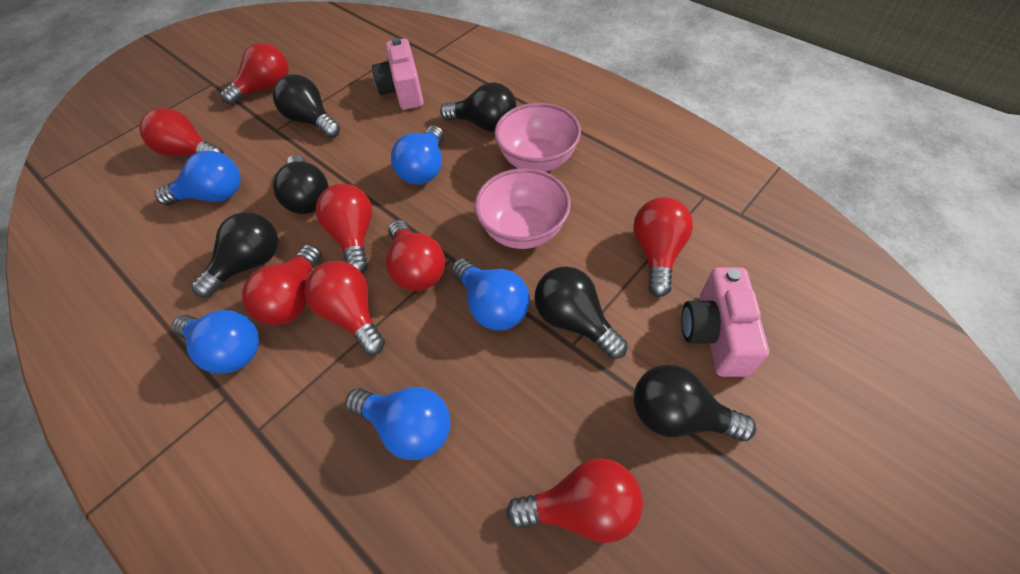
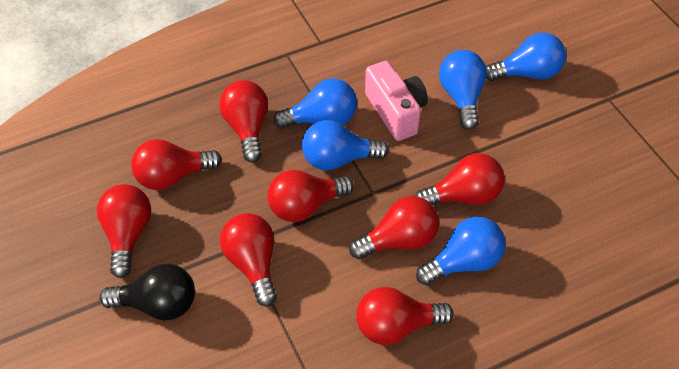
black light bulb: 6 -> 1
pink bowl: 2 -> 0
pink camera: 2 -> 1

